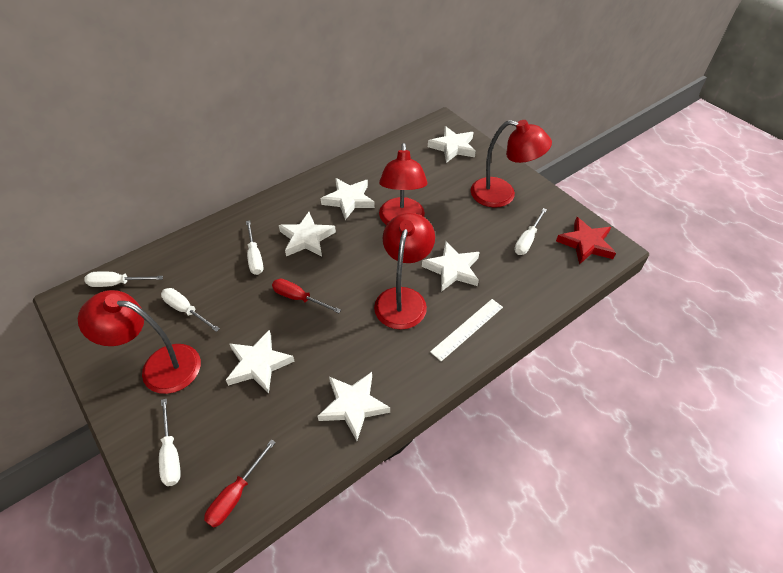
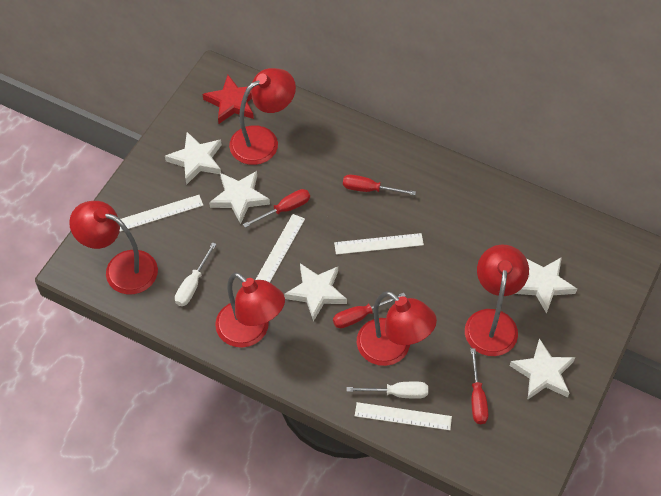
red lamp: 4 -> 5
red screwdriver: 2 -> 4
white ruler: 1 -> 4
white screwdriver: 5 -> 2
white star: 6 -> 5

